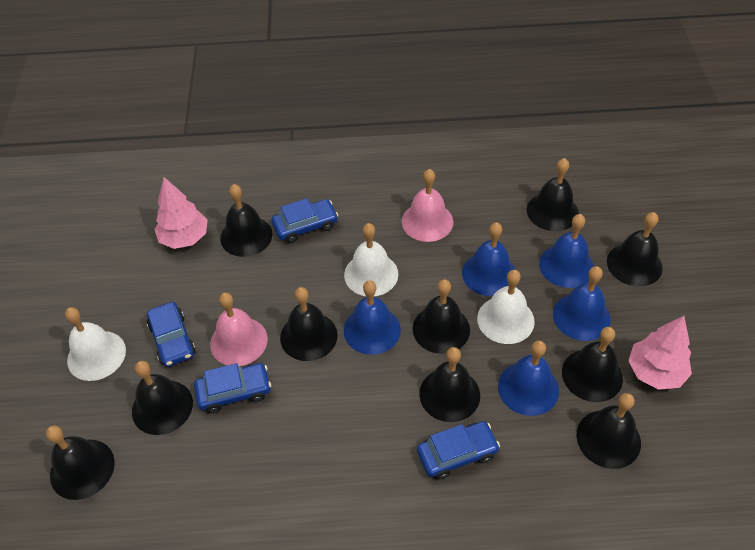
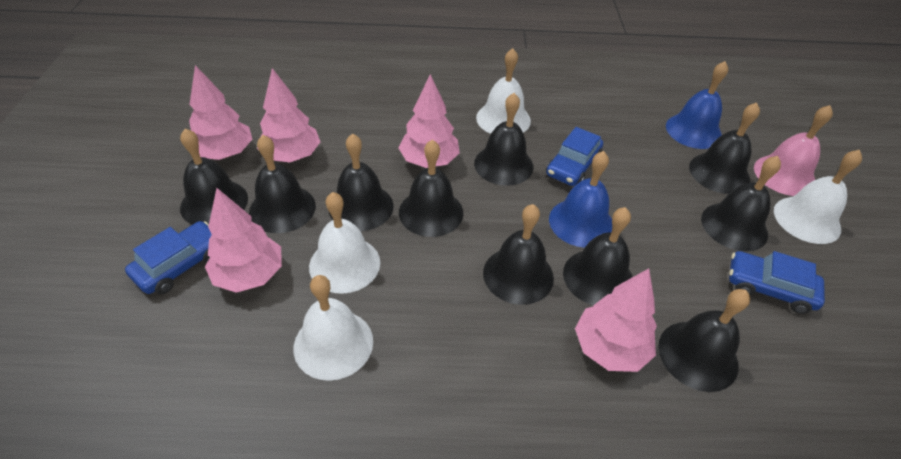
blue bell: 5 -> 2
blue car: 4 -> 3
pink bell: 2 -> 1
pink tree: 2 -> 5
white bell: 3 -> 4

